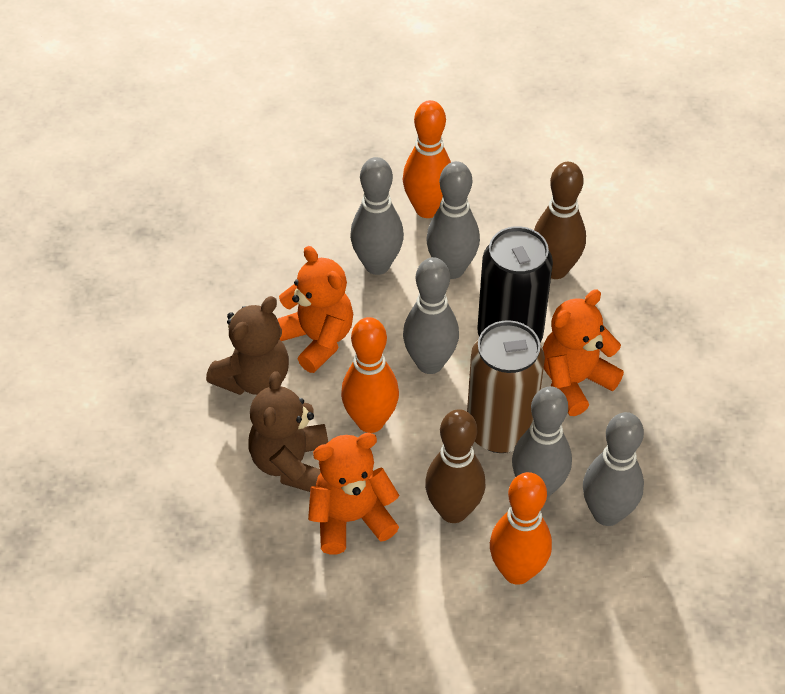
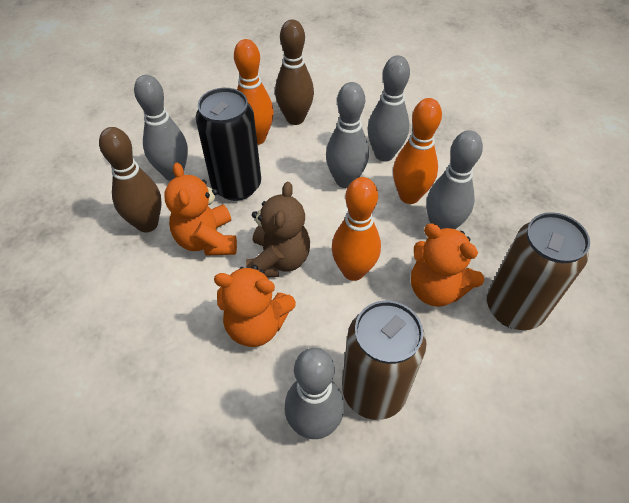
brown can: 1 -> 2
brown teddy bear: 2 -> 1

